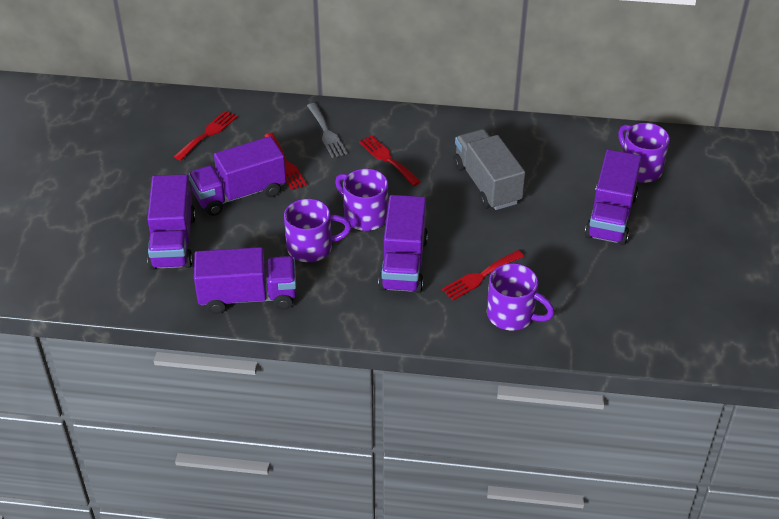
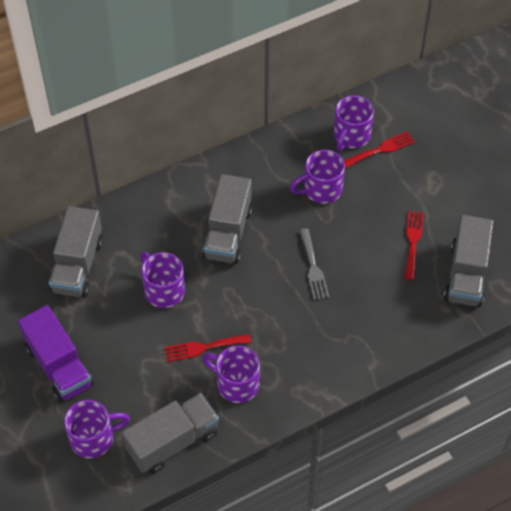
grey truck: 1 -> 4
purple mug: 4 -> 5
purple truck: 5 -> 1
red fork: 4 -> 3

